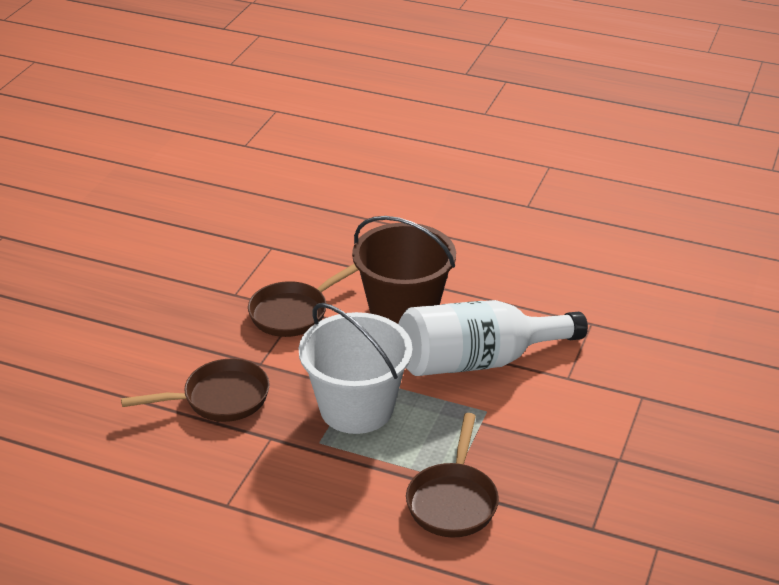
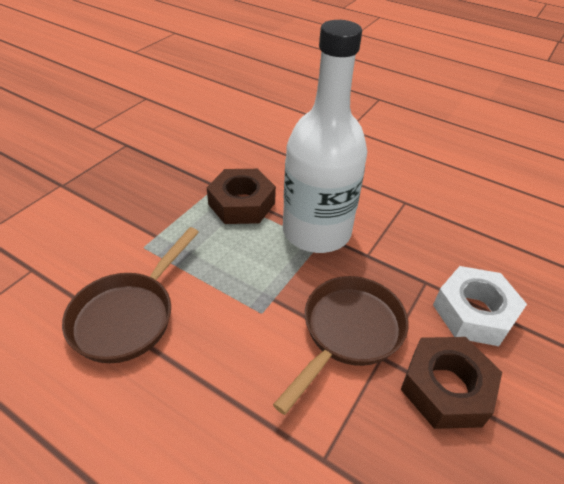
brown bucket: 1 -> 0
brown nut: 0 -> 2
brown pan: 3 -> 2
white bucket: 1 -> 0
white nut: 0 -> 1

